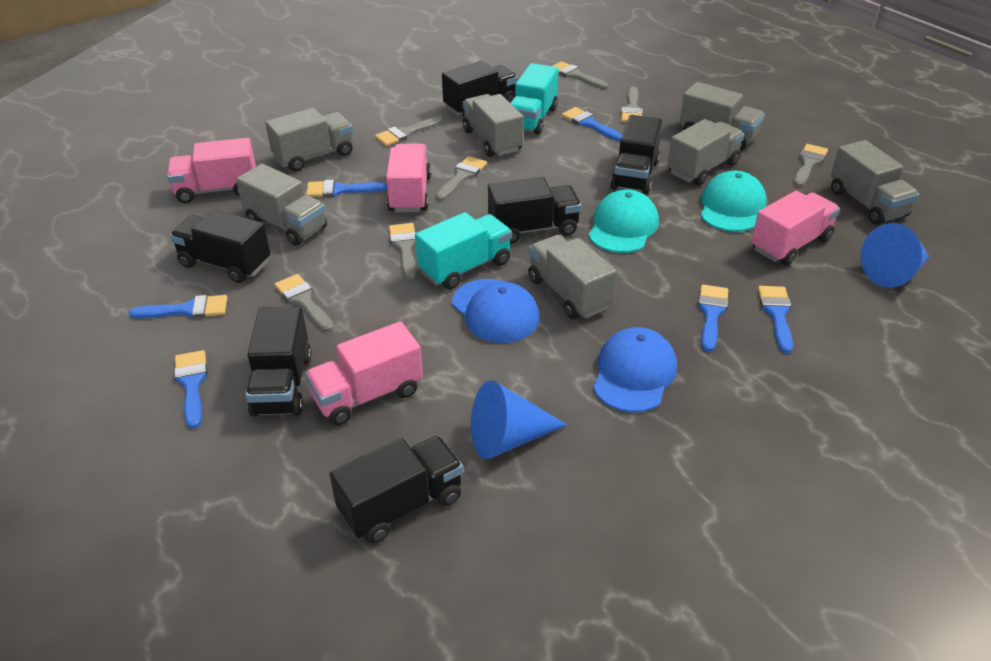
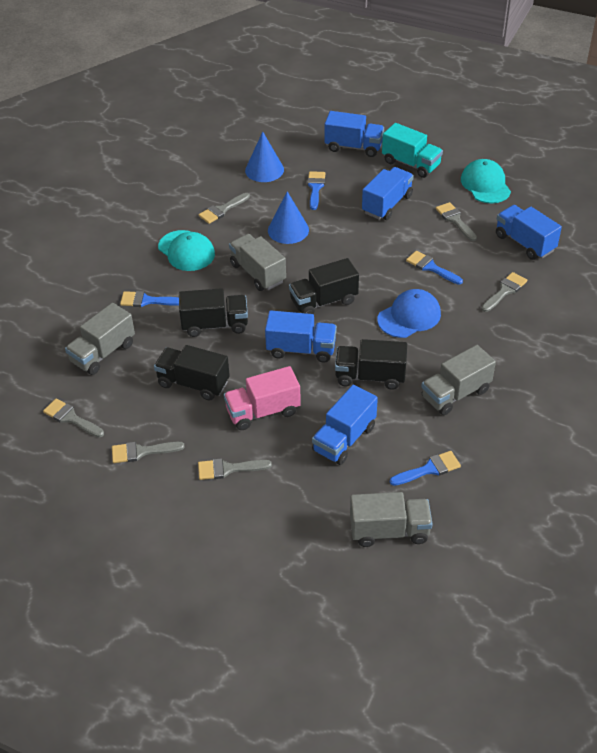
black truck: 6 -> 4
blue brush: 6 -> 4
blue cap: 2 -> 1
blue truck: 0 -> 5
grey brush: 7 -> 6
grey truck: 7 -> 4
pink truck: 4 -> 1
turquoise truck: 2 -> 1

